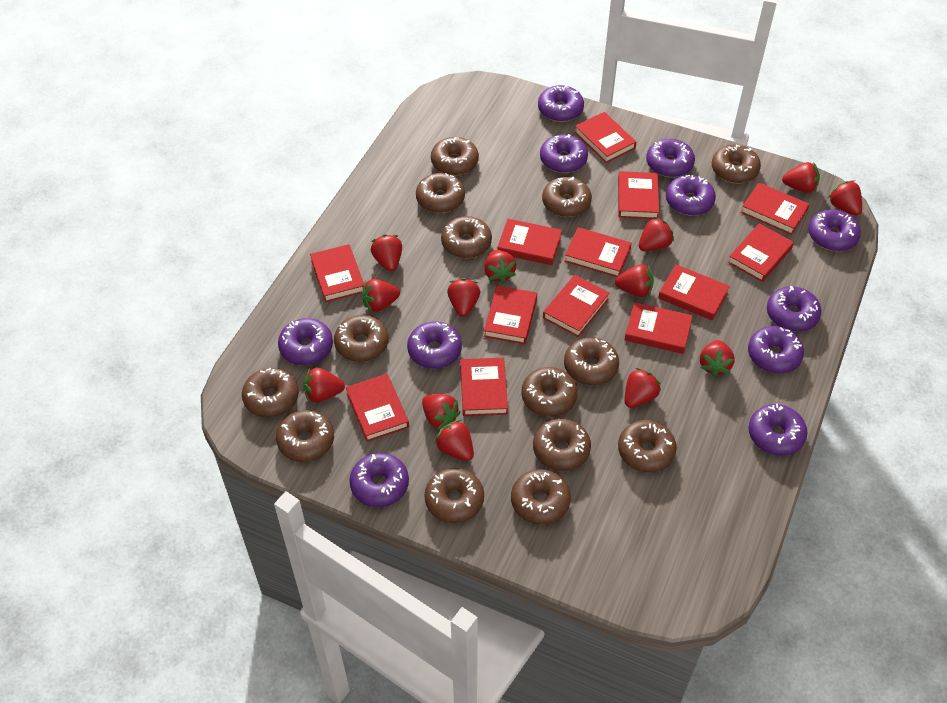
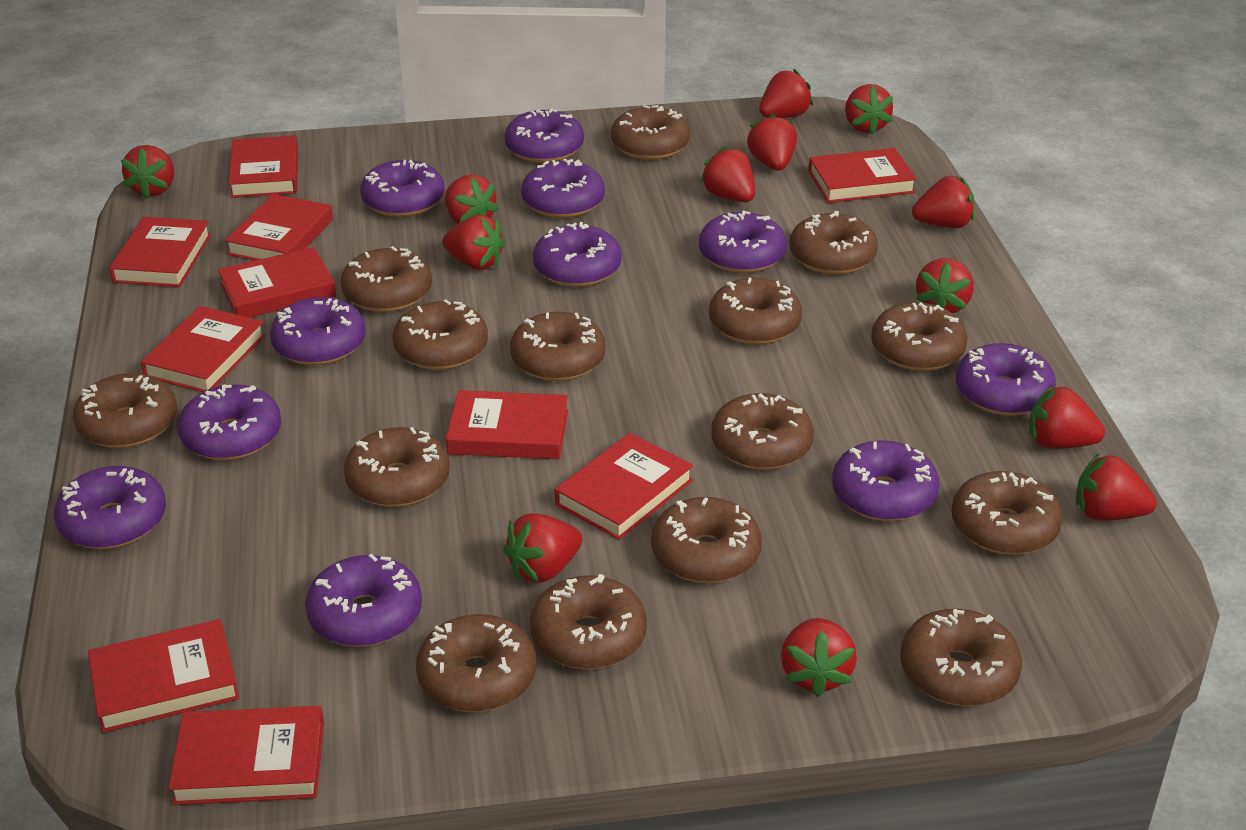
brown donut: 14 -> 15
red book: 13 -> 10

